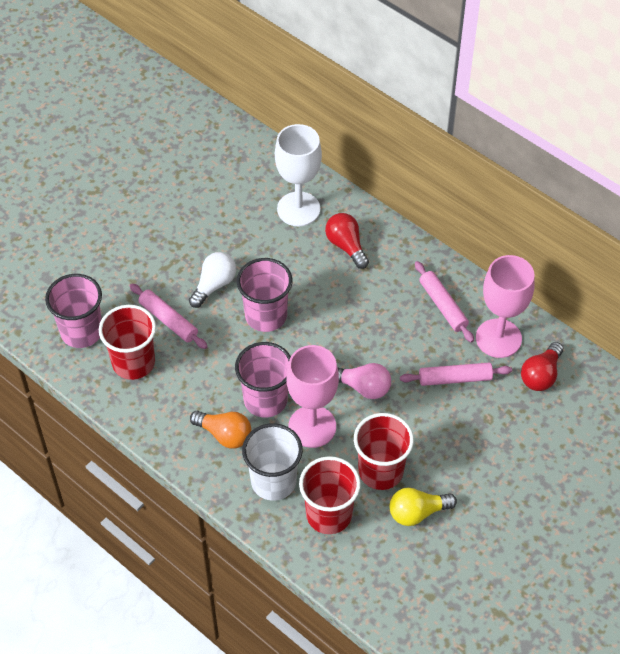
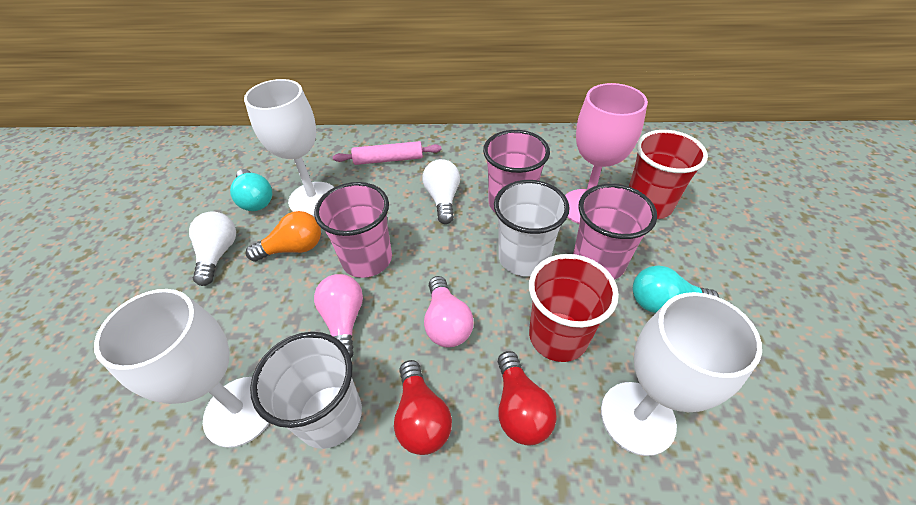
pink goblet: 2 -> 1
pink light bulb: 1 -> 2
pink rolling pin: 3 -> 1
red cup: 3 -> 2
turquoise light bulb: 0 -> 2
white cup: 1 -> 2
white goblet: 1 -> 3
white light bulb: 1 -> 2
yellow light bulb: 1 -> 0

